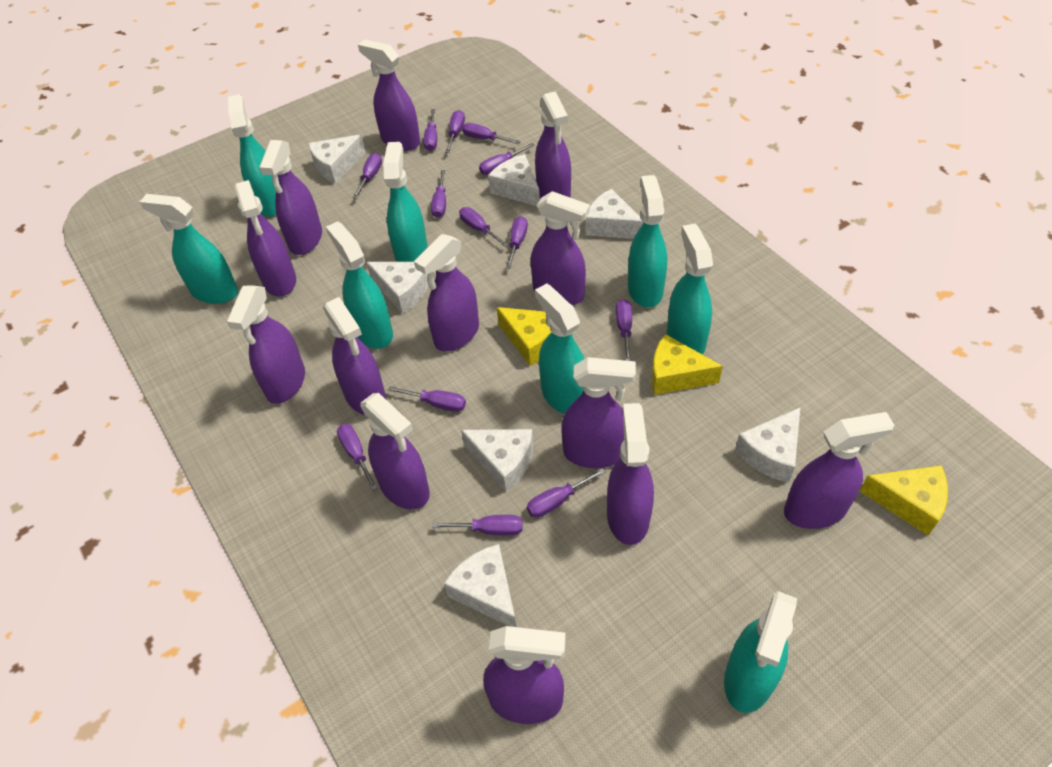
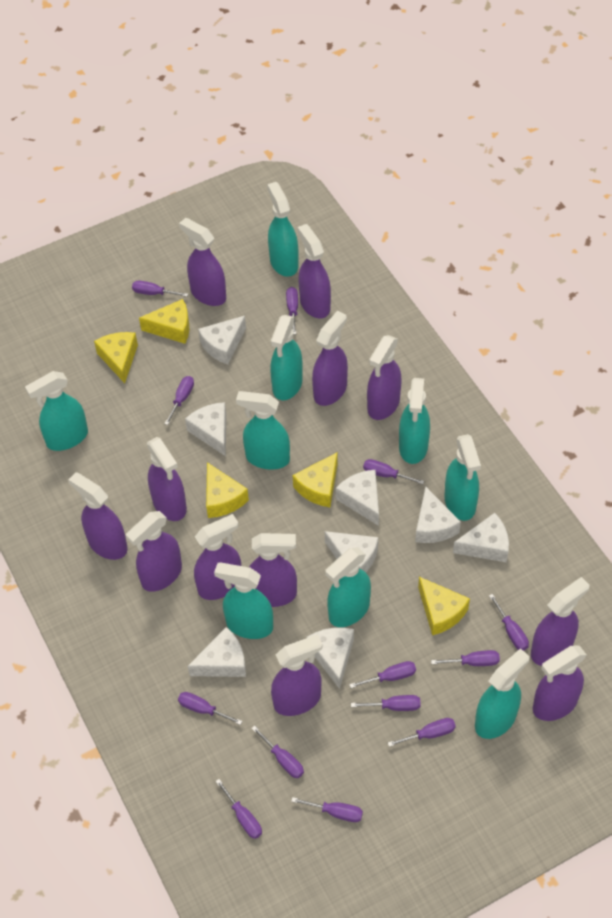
purple spray bottle: 13 -> 12
turquoise spray bottle: 8 -> 9
white cheese: 7 -> 8
yellow cheese: 3 -> 5

